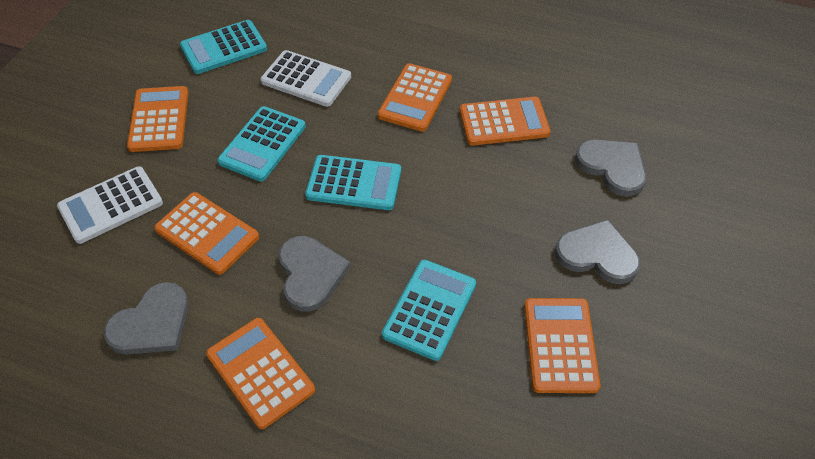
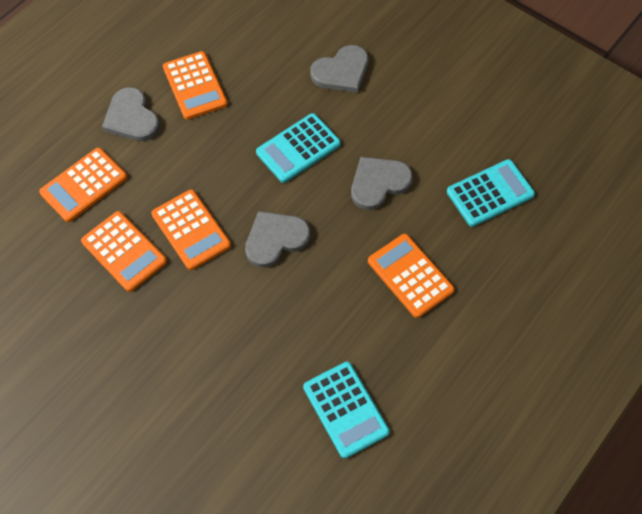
orange calculator: 6 -> 5
turquoise calculator: 4 -> 3
white calculator: 2 -> 0

